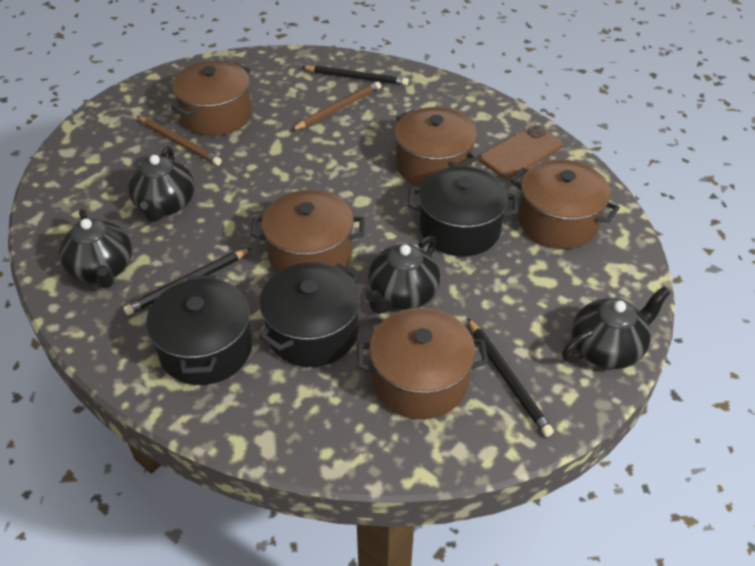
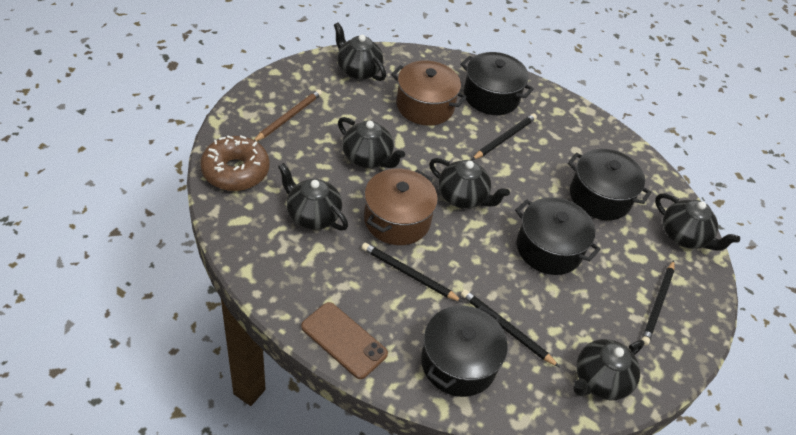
black pencil: 3 -> 4
black pot: 3 -> 4
black teapot: 4 -> 6
brown donut: 0 -> 1
brown pencil: 2 -> 1
brown pot: 5 -> 2

